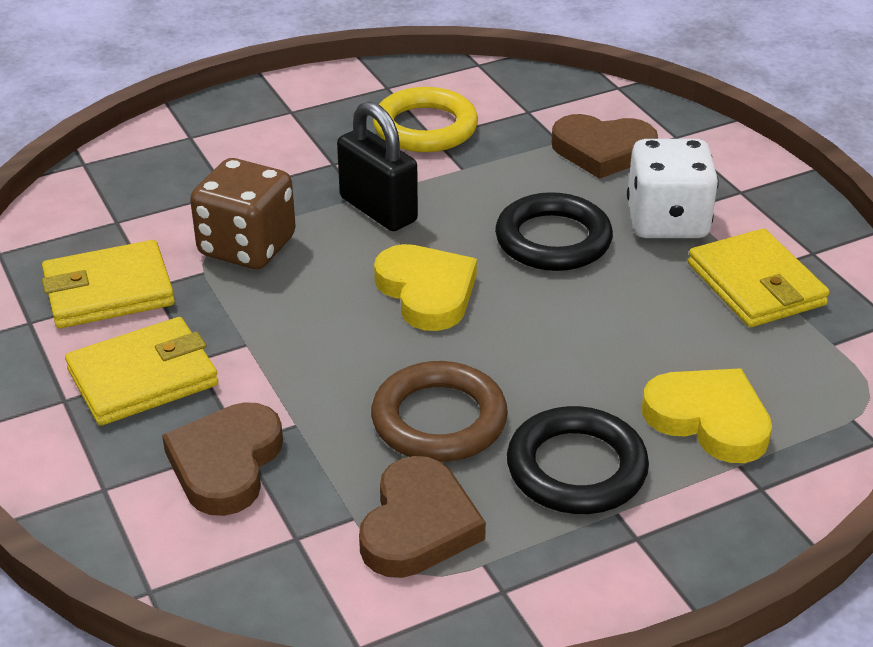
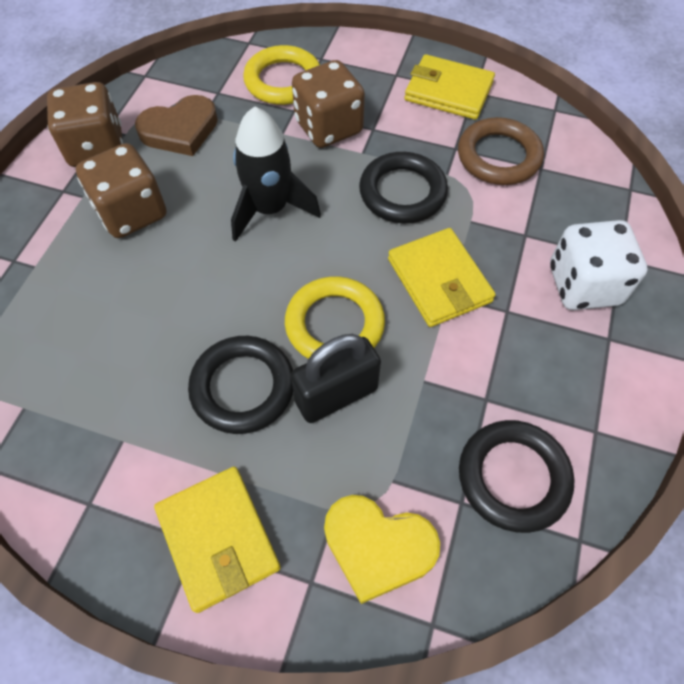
black ring: 2 -> 3
black rocket: 0 -> 1
brown dice: 1 -> 3
brown heart: 3 -> 1
yellow heart: 2 -> 1
yellow ring: 1 -> 2

